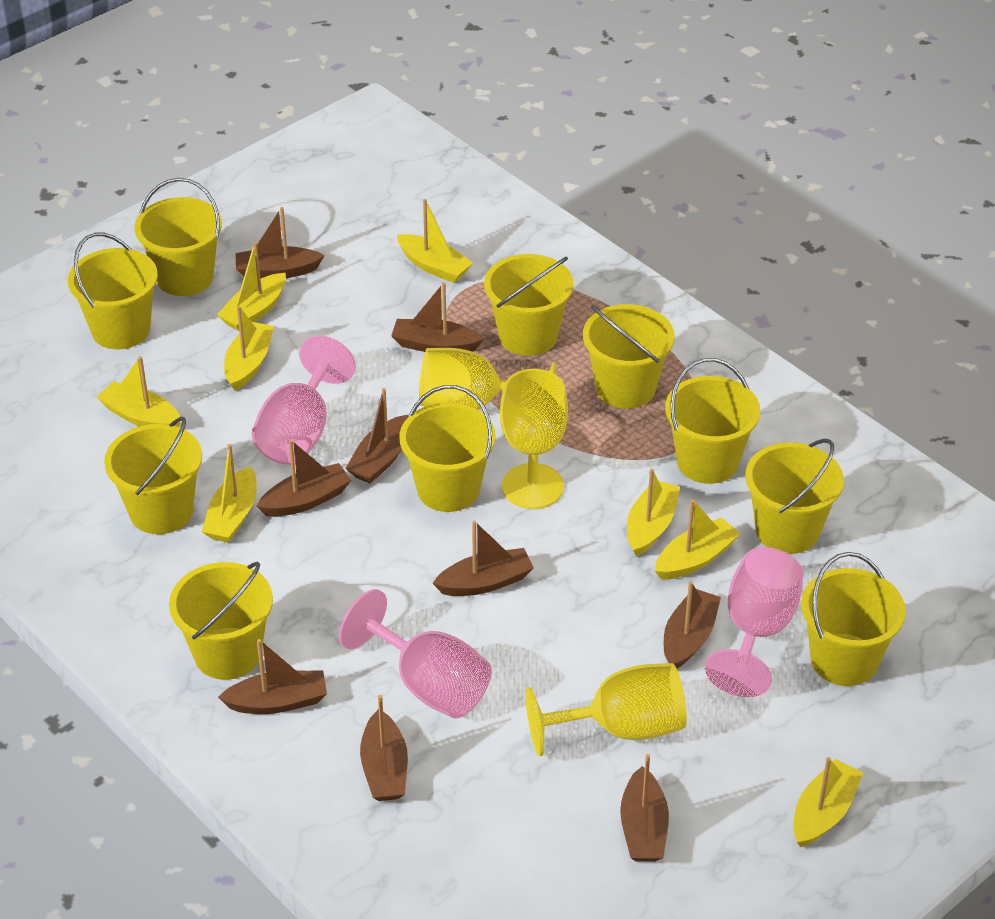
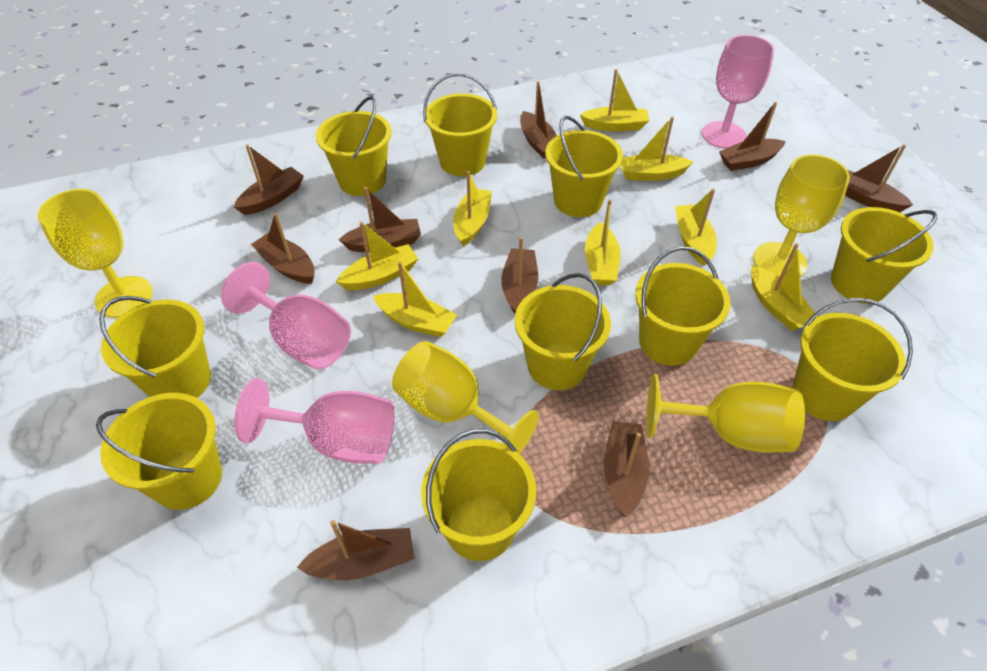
yellow goblet: 3 -> 4

